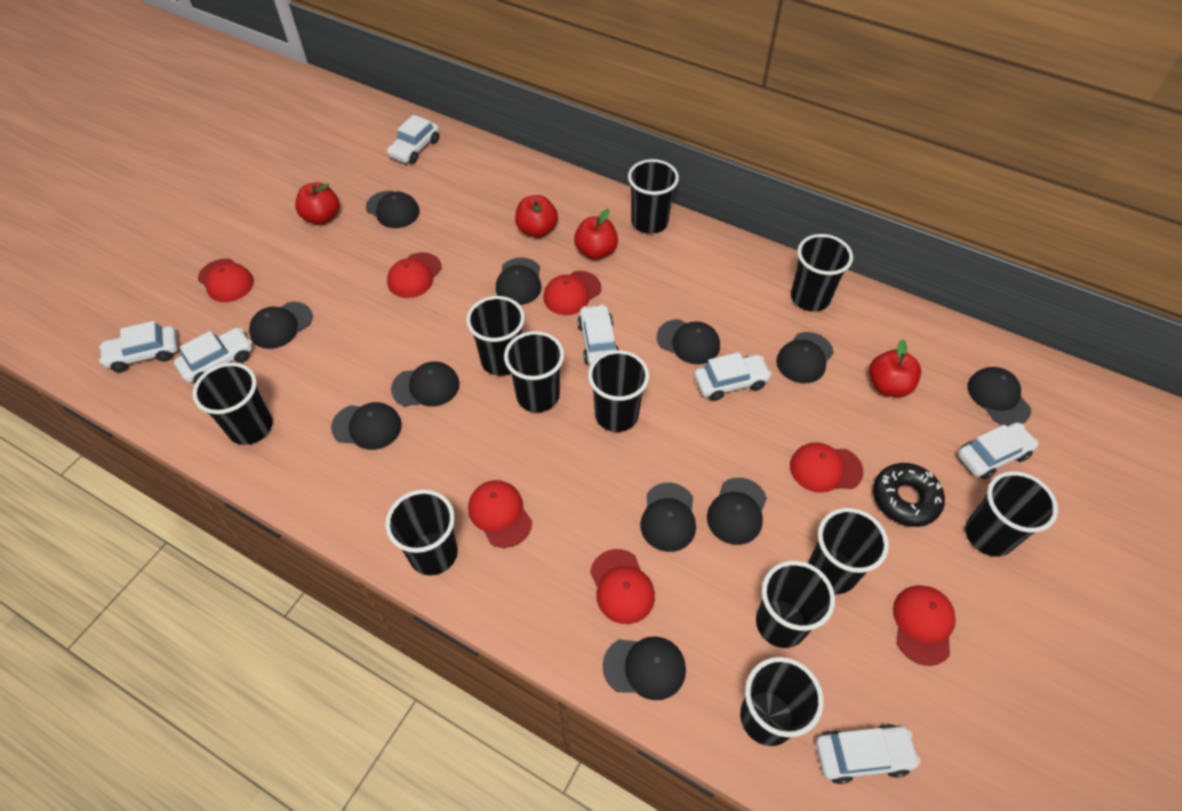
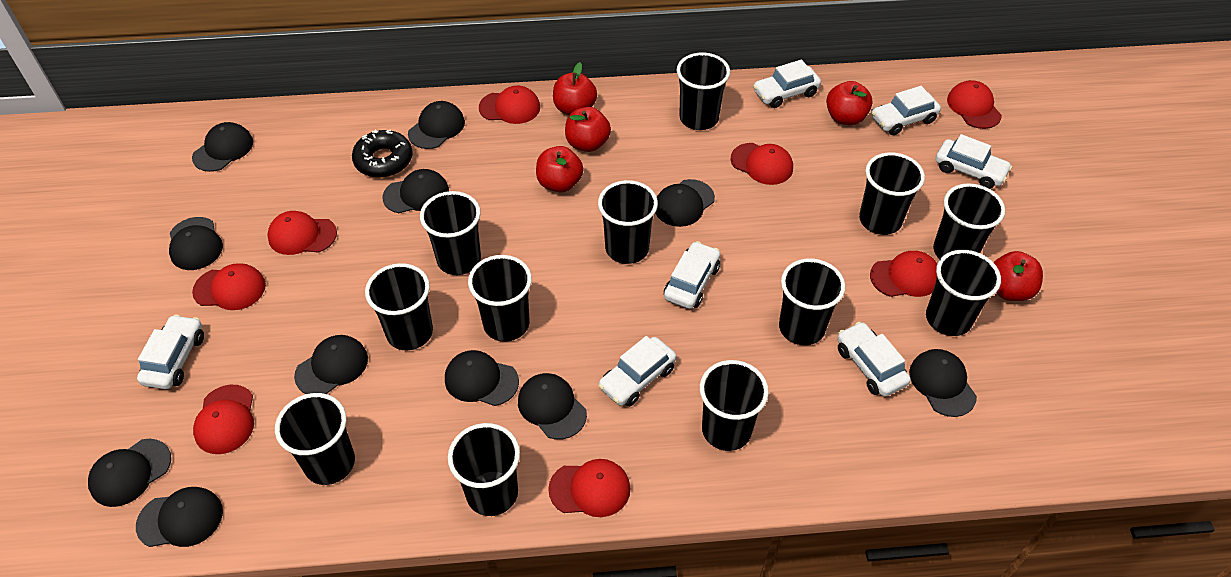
black cup: 11 -> 12
red apple: 4 -> 5
red cap: 7 -> 8

